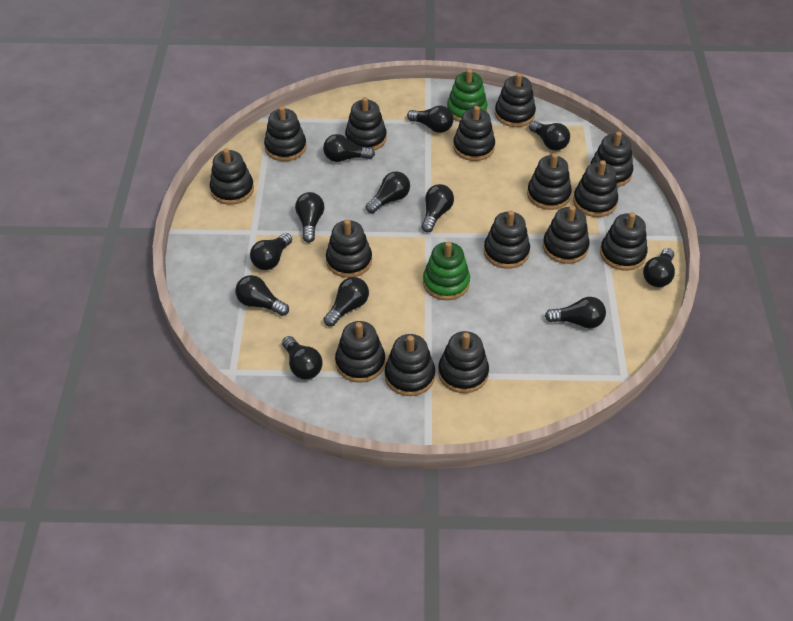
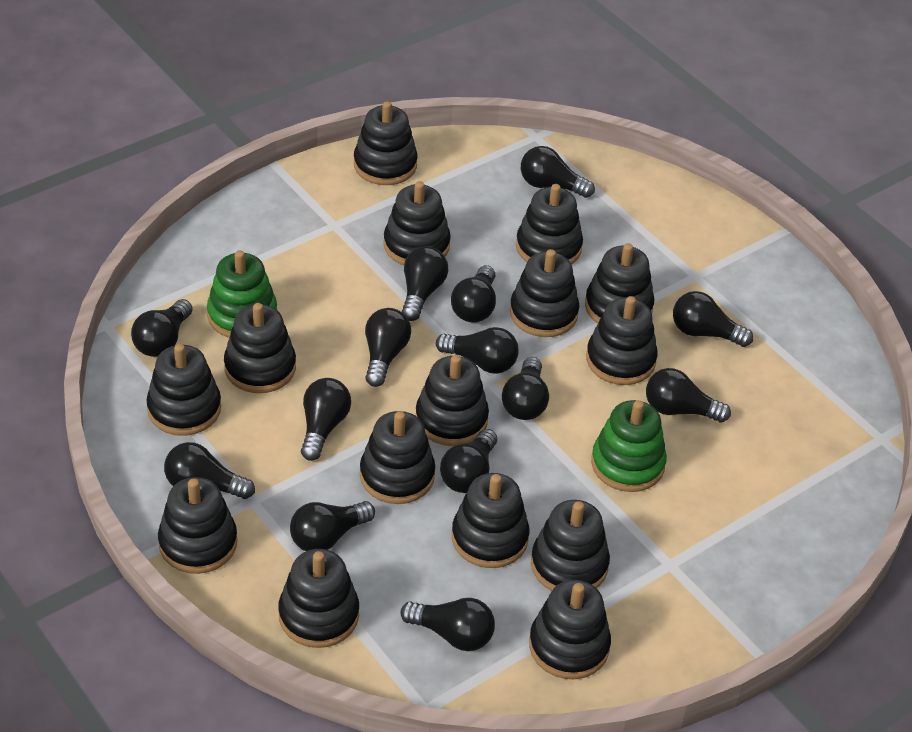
black light bulb: 12 -> 14

